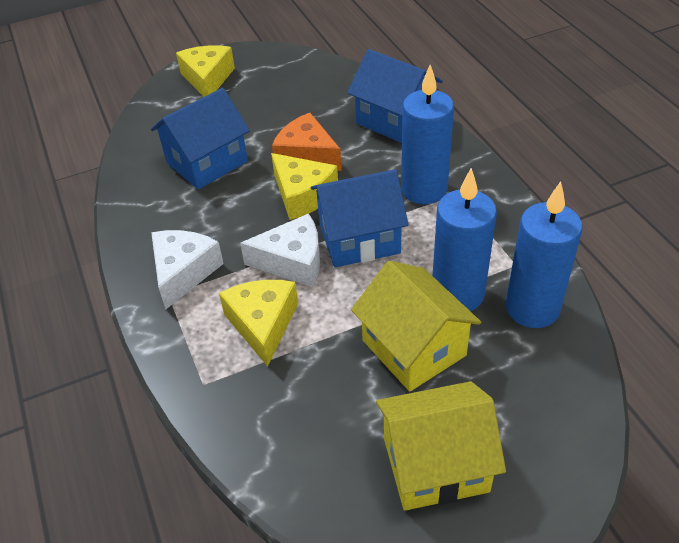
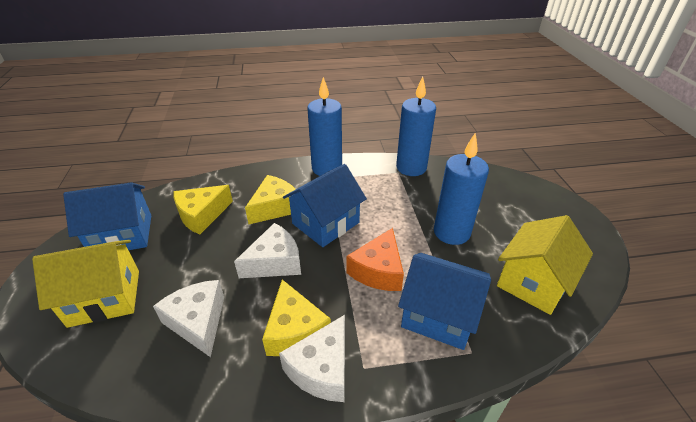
white cheese: 2 -> 3

